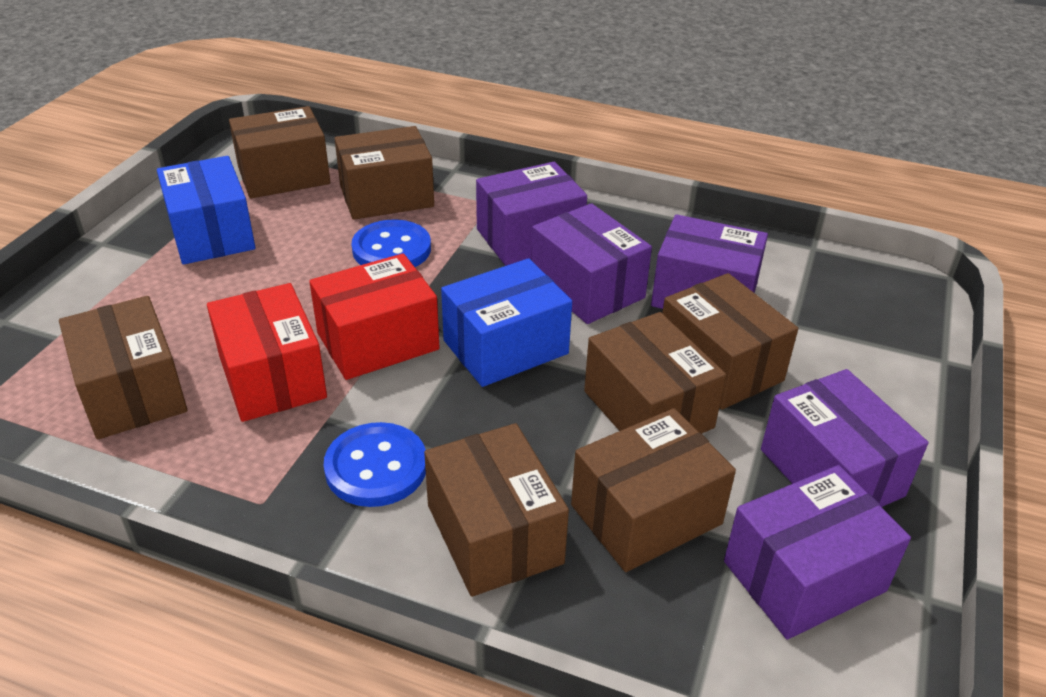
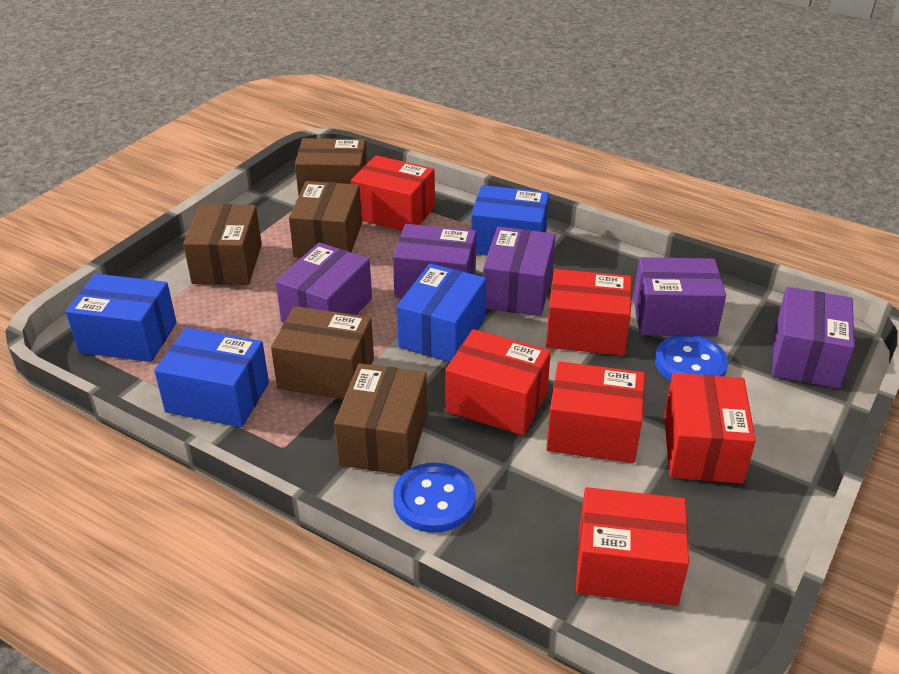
blue box: 2 -> 4
brown box: 7 -> 5
red box: 2 -> 6

